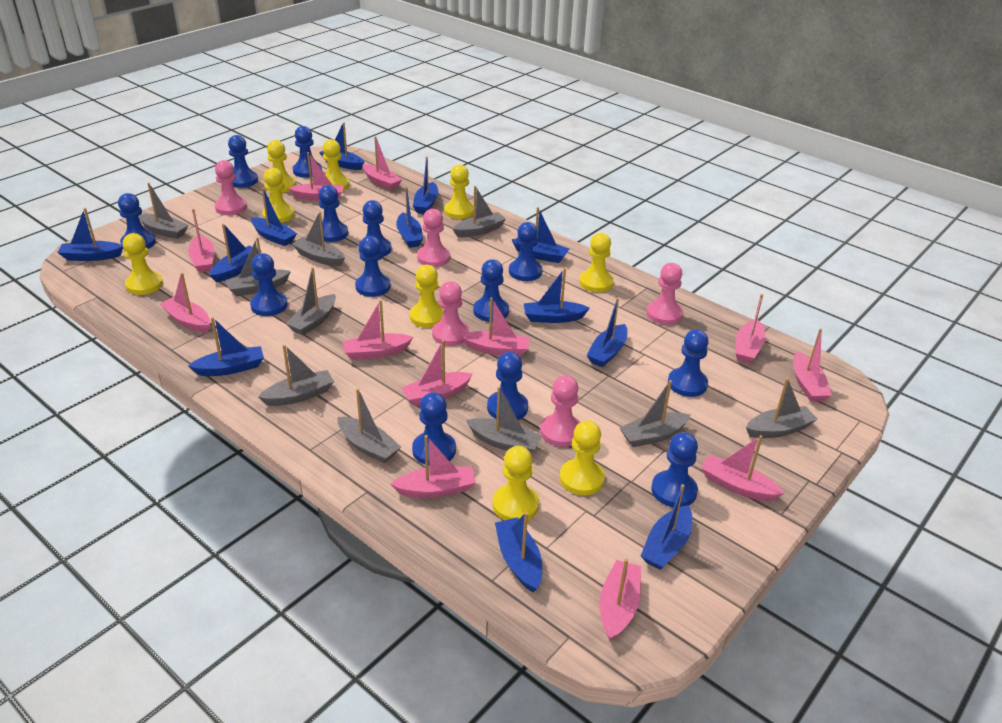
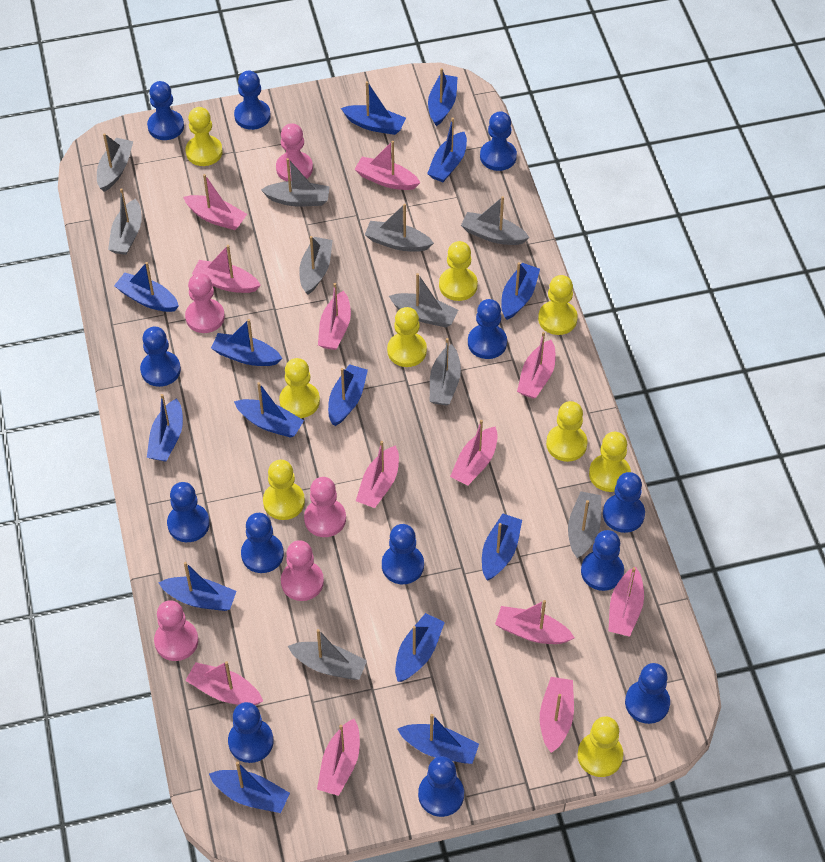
blue boat: 12 -> 14

